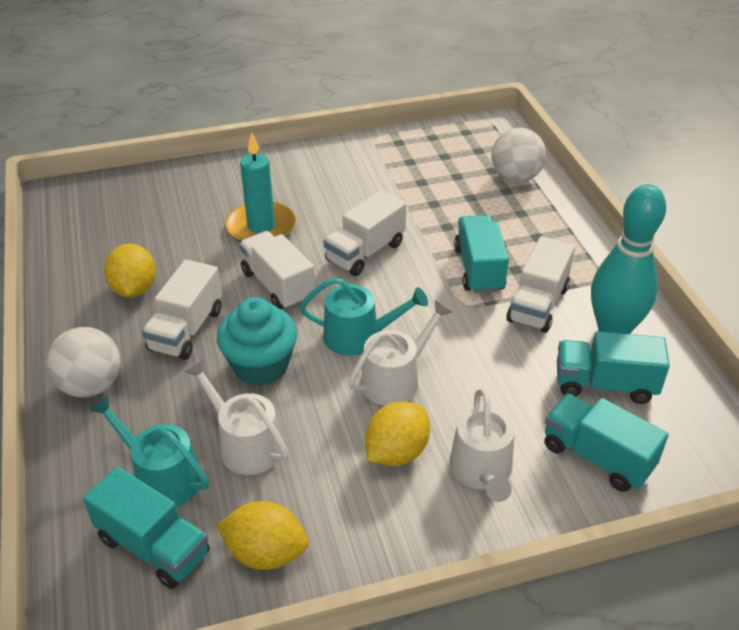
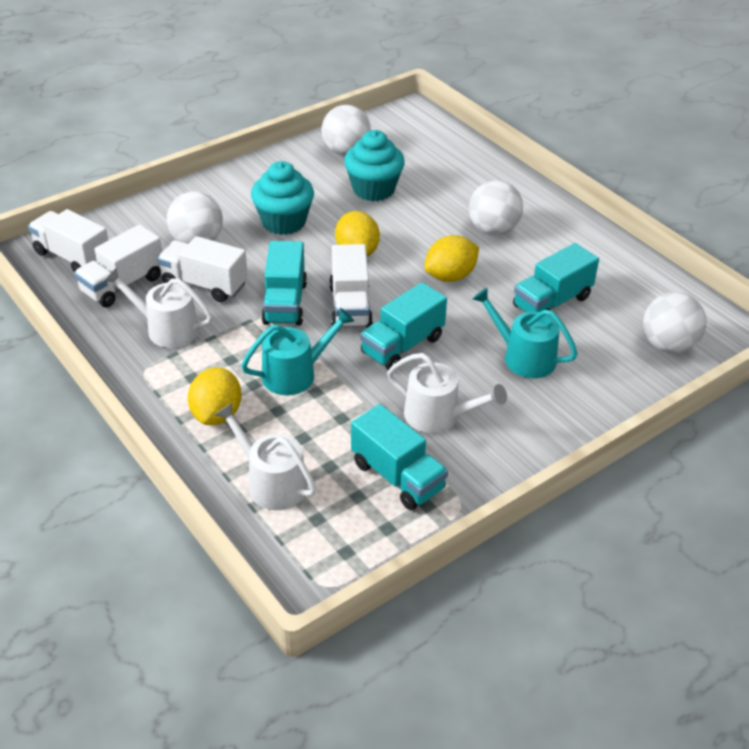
turquoise bowling pin: 1 -> 0
turquoise candle: 1 -> 0
turquoise cupcake: 1 -> 2
white ball: 2 -> 4

